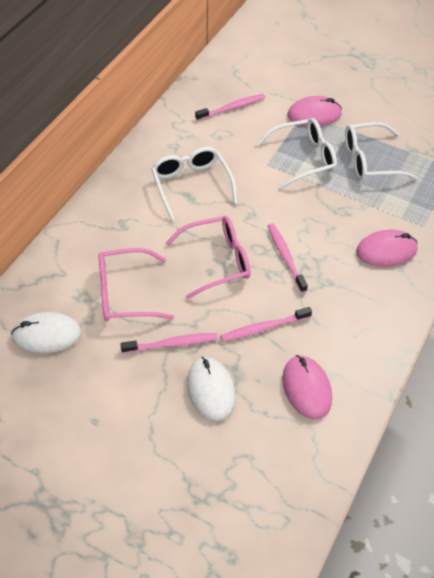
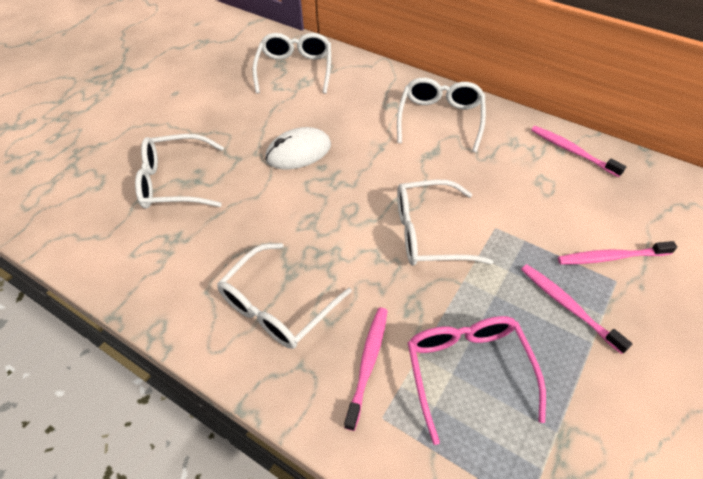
pink glasses: 2 -> 1
pink mouse: 3 -> 0
white glasses: 3 -> 5
white mouse: 2 -> 1

